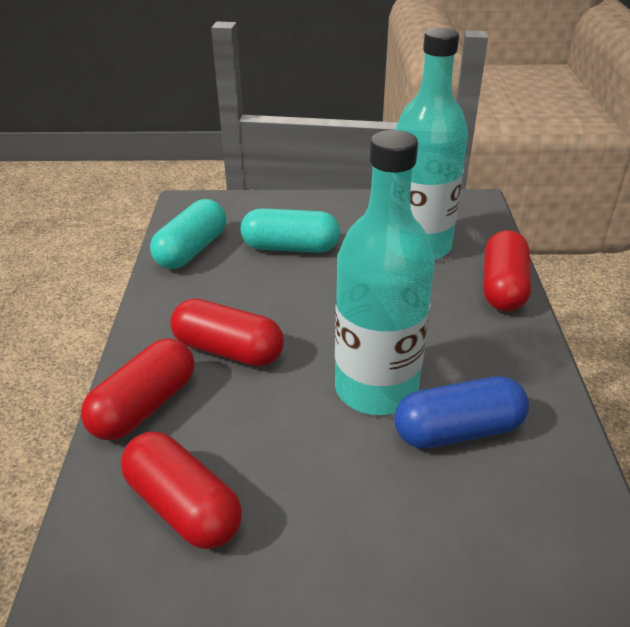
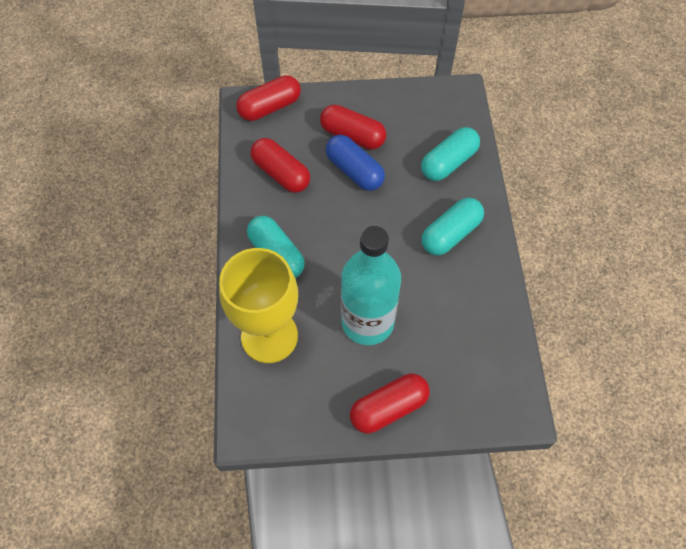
turquoise bottle: 2 -> 1
turquoise capsule: 2 -> 3
yellow goblet: 0 -> 1

